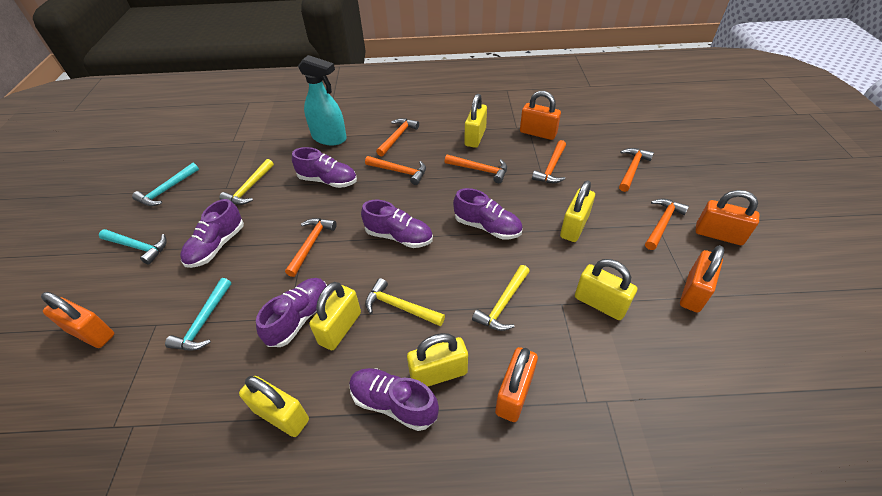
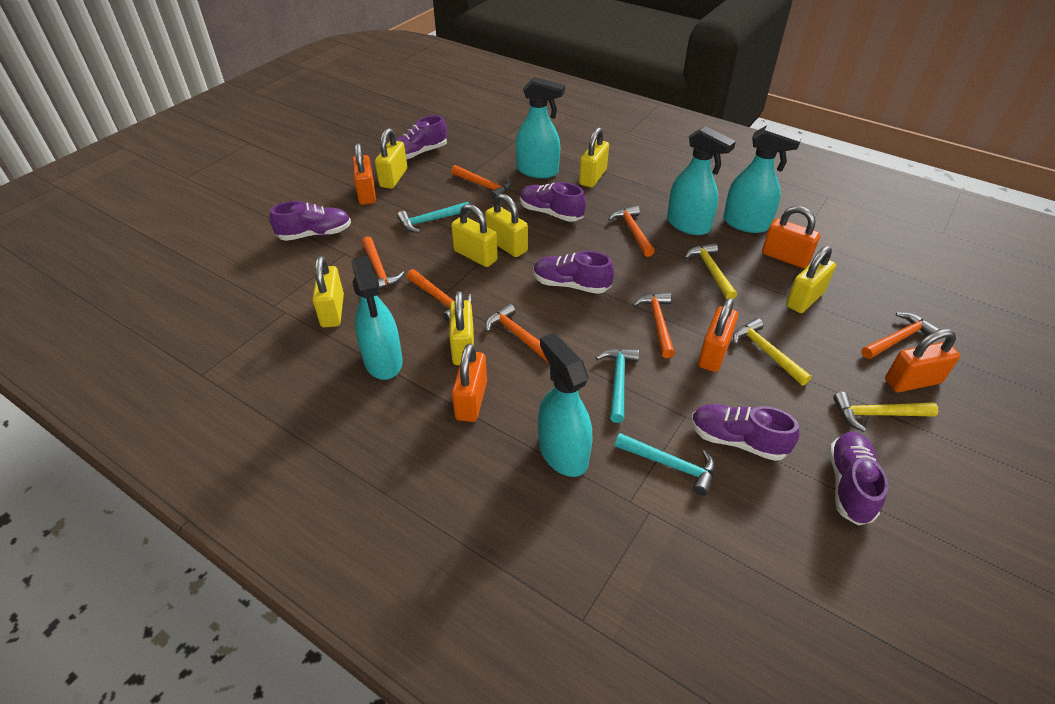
turquoise spray bottle: 1 -> 5
yellow padlock: 6 -> 7

